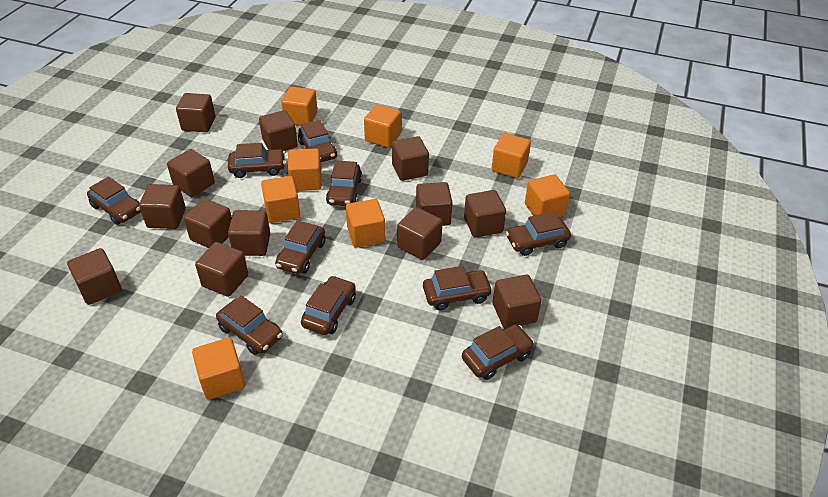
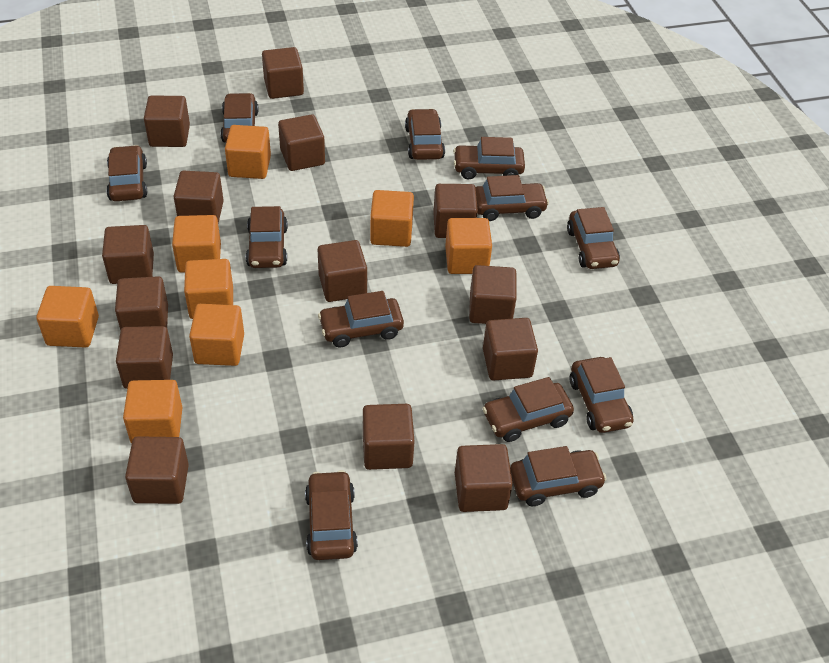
brown car: 10 -> 12
brown cube: 13 -> 14

